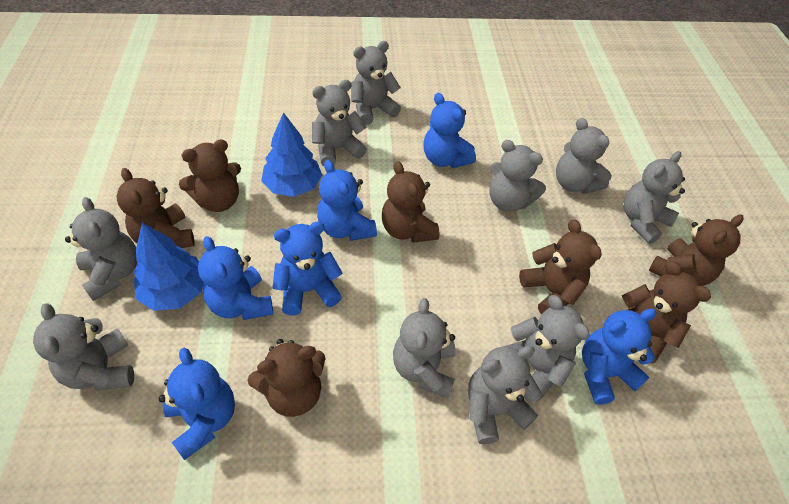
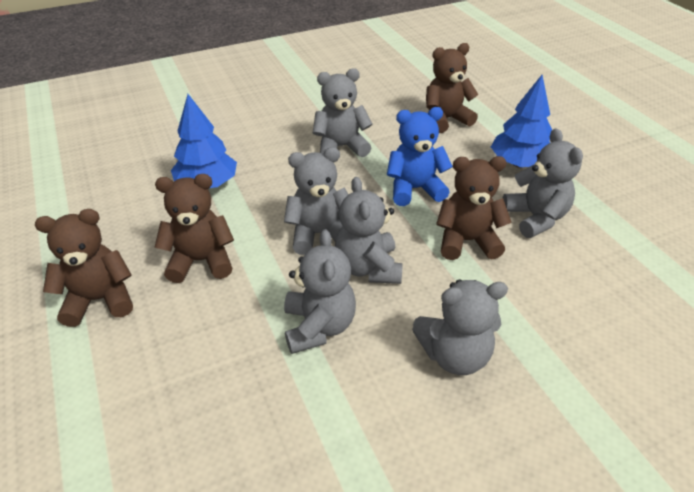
blue teddy bear: 6 -> 1
brown teddy bear: 7 -> 4
grey teddy bear: 10 -> 6

